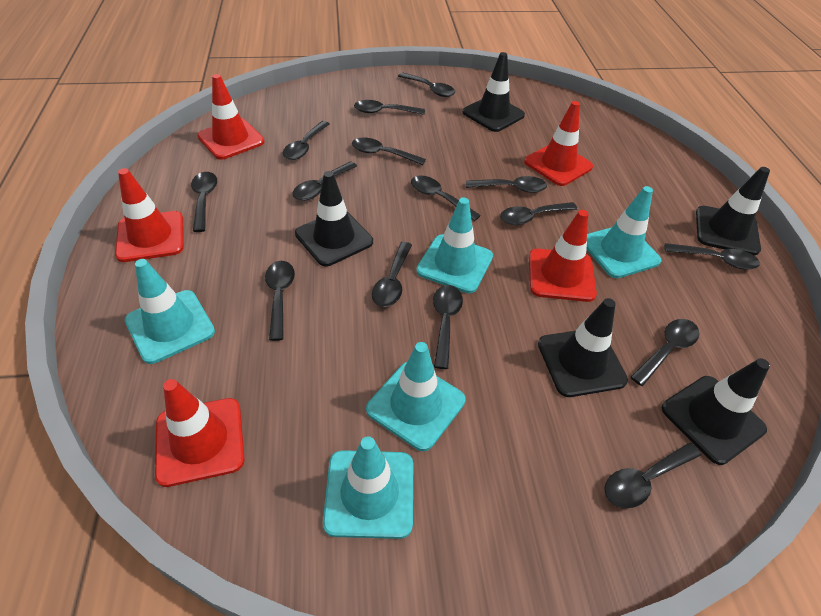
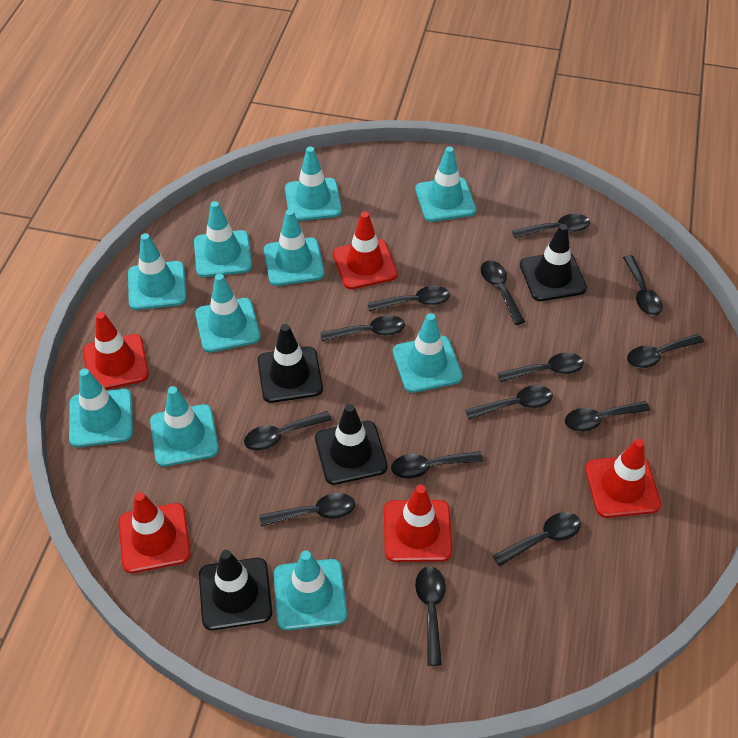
black spoon: 15 -> 14
black traffic cone: 5 -> 4
turquoise traffic cone: 5 -> 10

